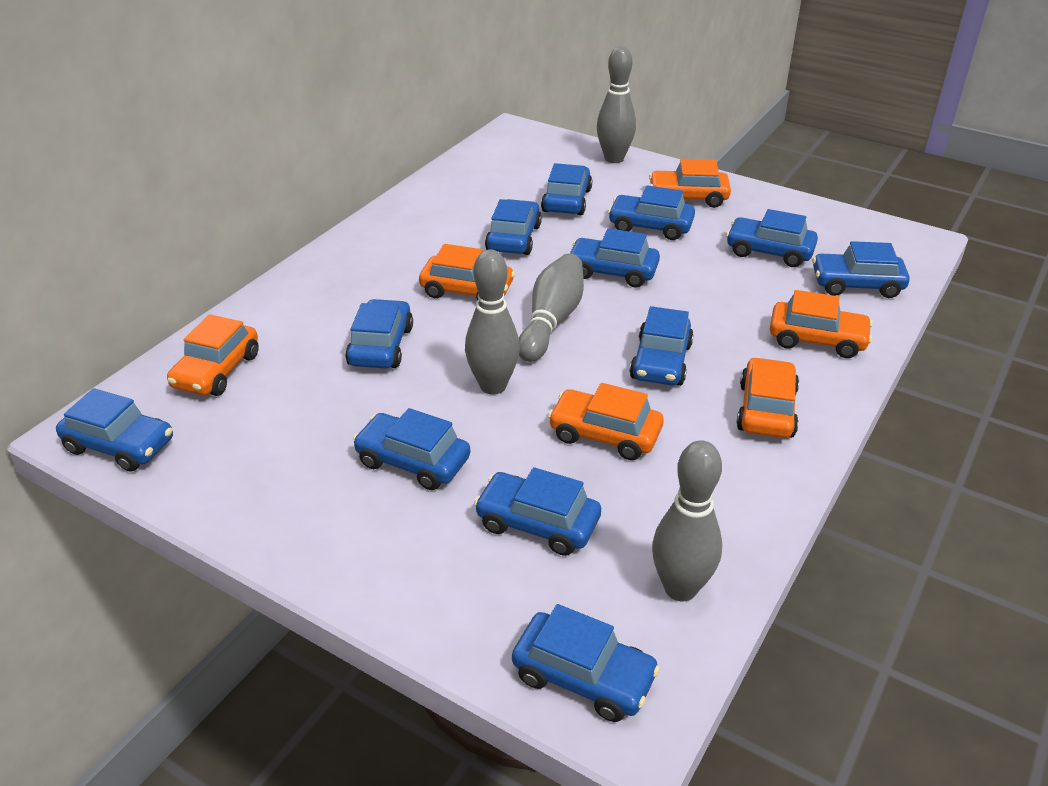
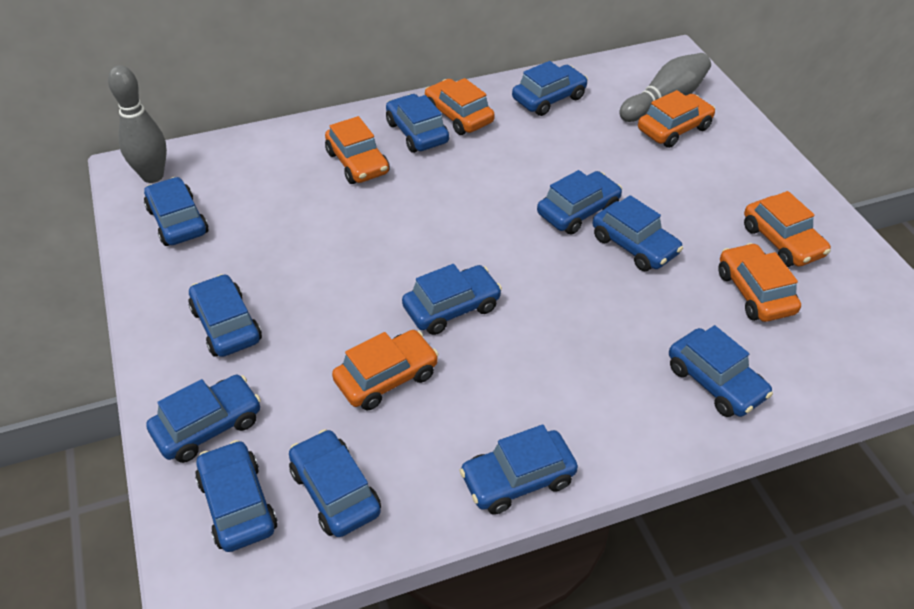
grey bowling pin: 4 -> 2

